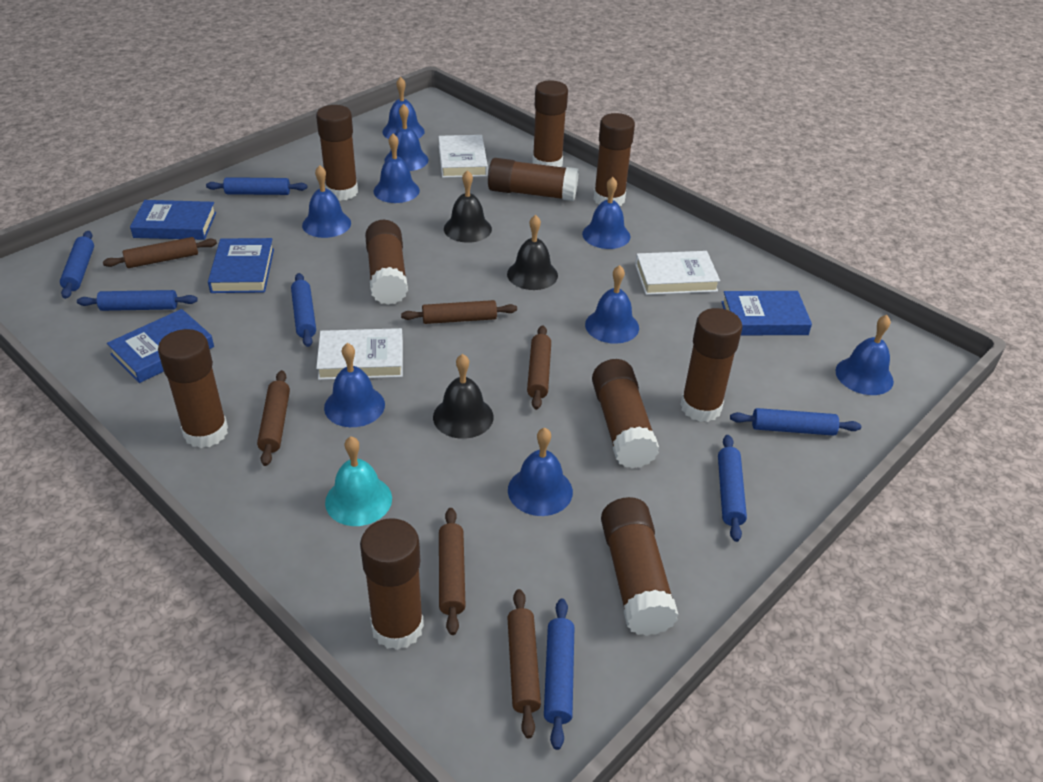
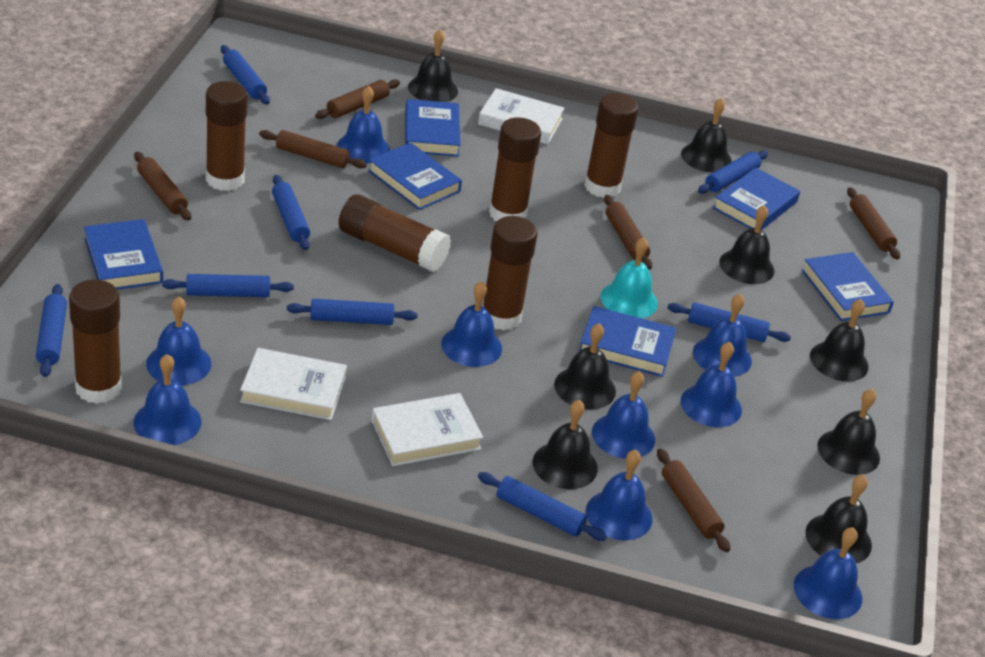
black bell: 3 -> 8
blue book: 4 -> 6
blue rolling pin: 7 -> 8
brown glue stick: 10 -> 6

